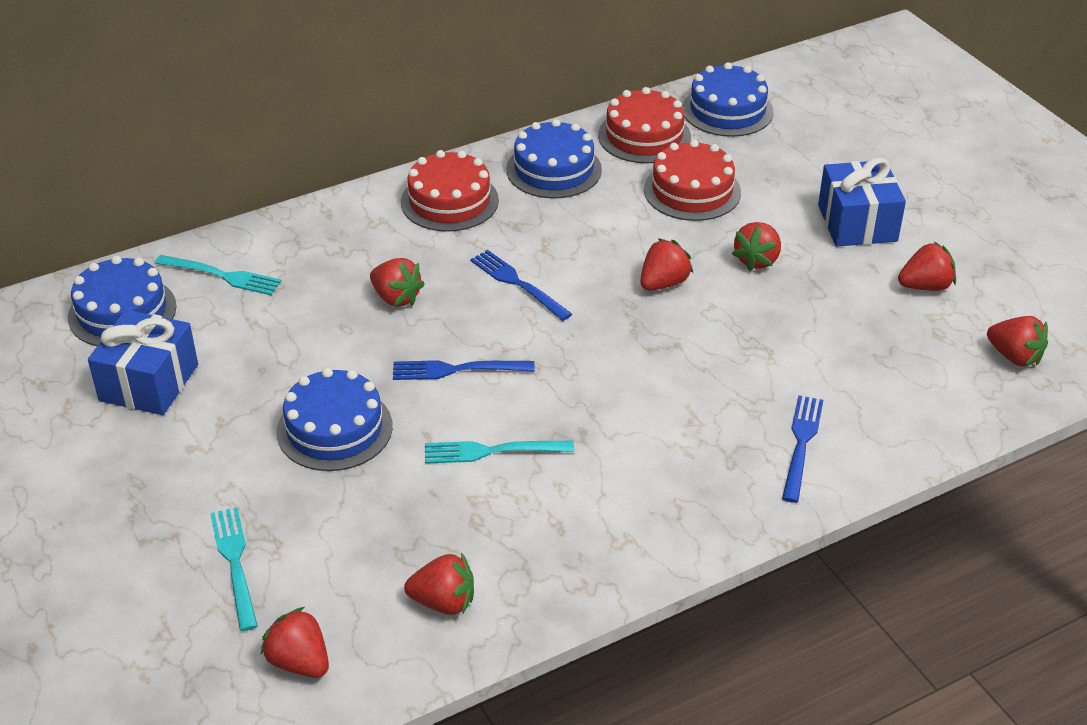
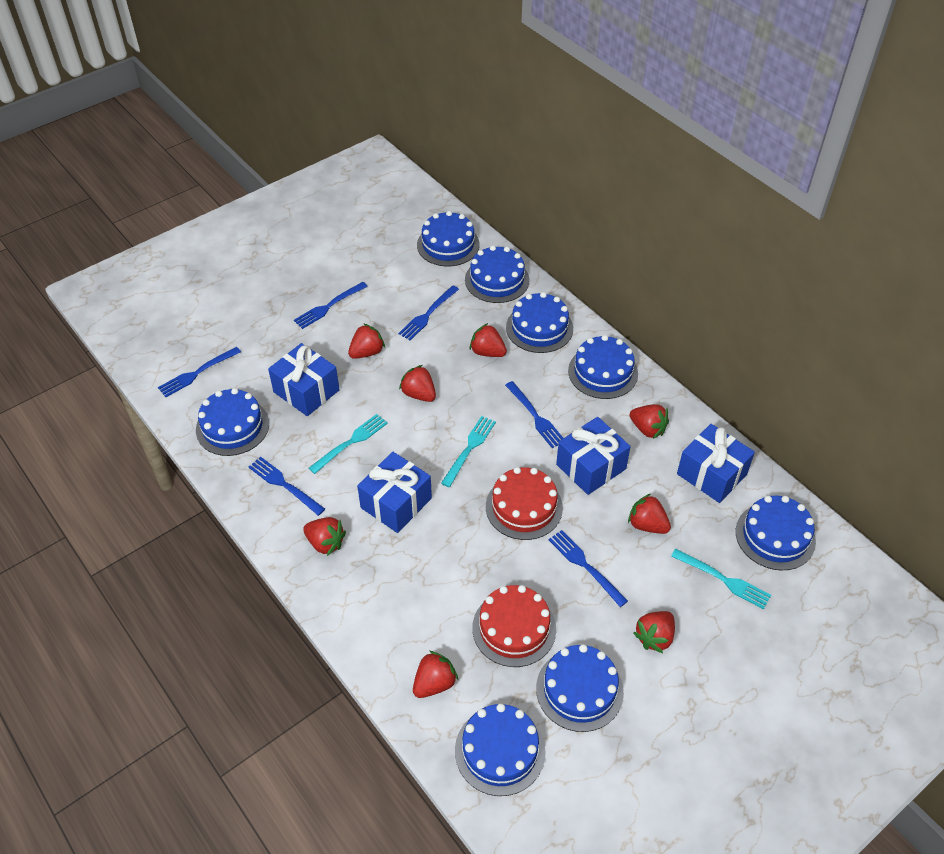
blue cake: 4 -> 8
blue fork: 3 -> 6
blue gift: 2 -> 4
red cake: 3 -> 2
red strawberry: 7 -> 8

